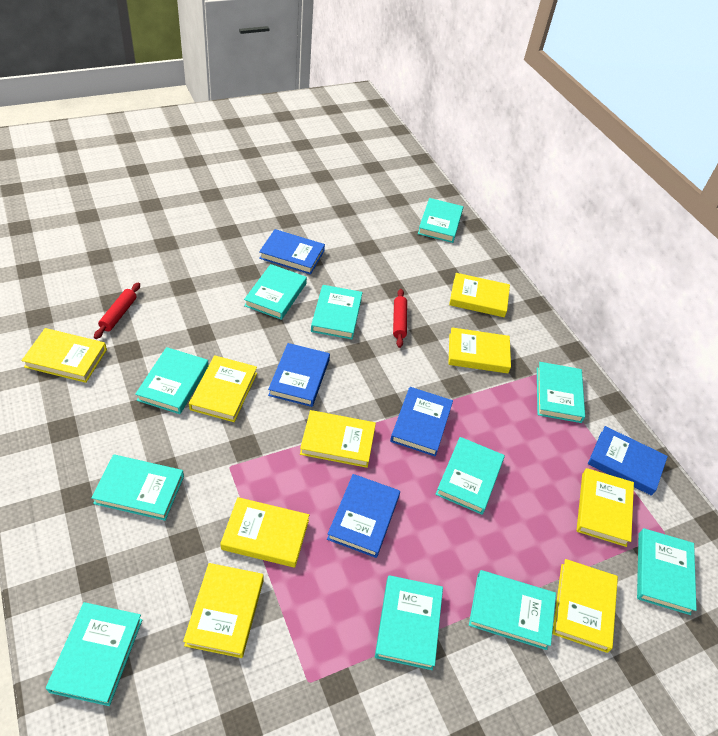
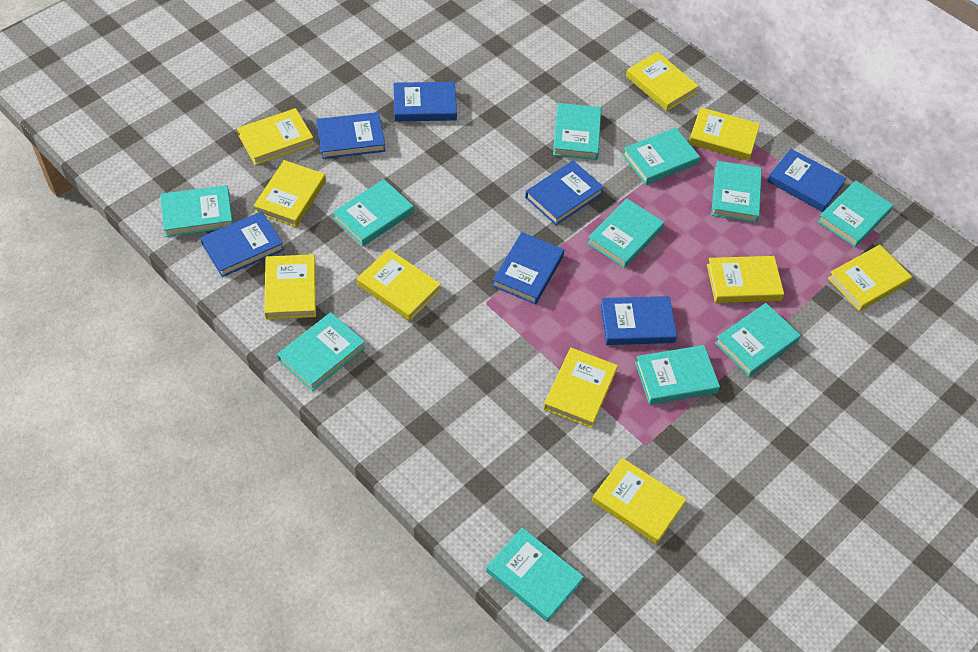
blue book: 5 -> 7
red rolling pin: 2 -> 0
yellow book: 9 -> 10

